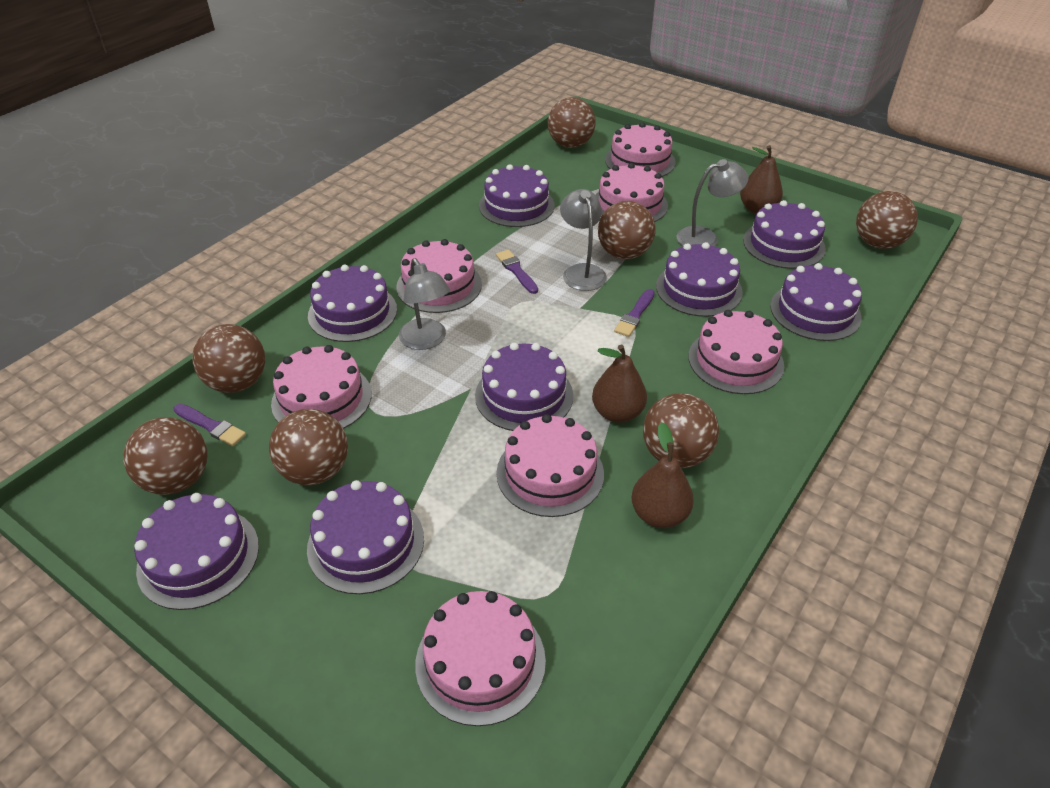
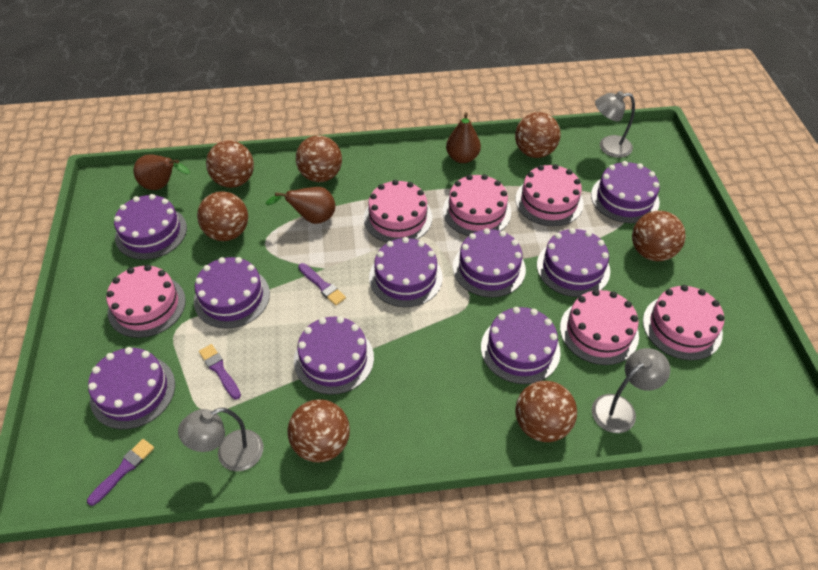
pink cake: 7 -> 6
purple cake: 8 -> 9

